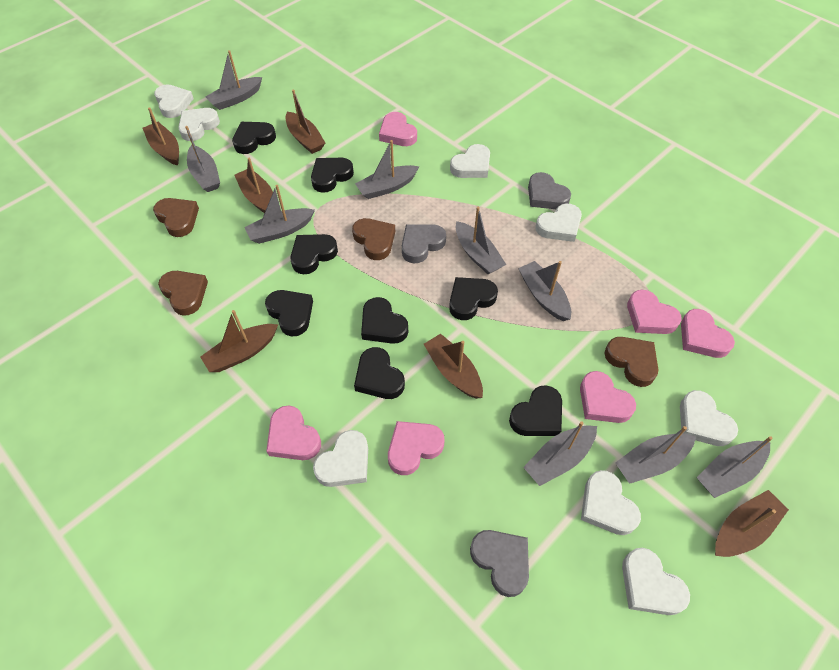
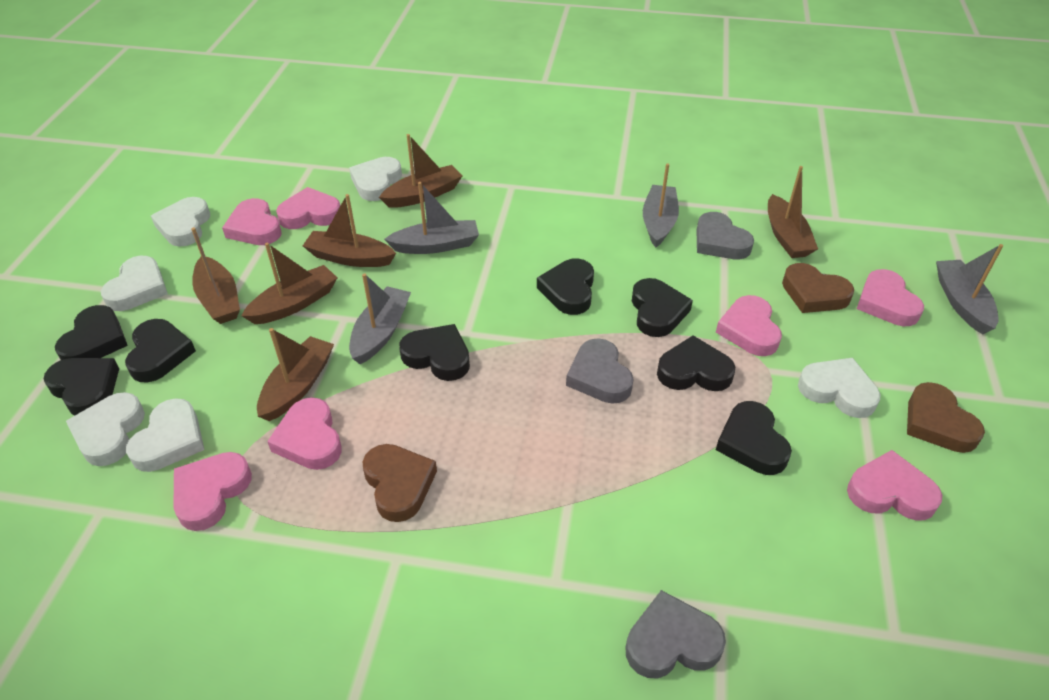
brown heart: 4 -> 3
grey boat: 9 -> 4
pink heart: 6 -> 7
white heart: 8 -> 6

